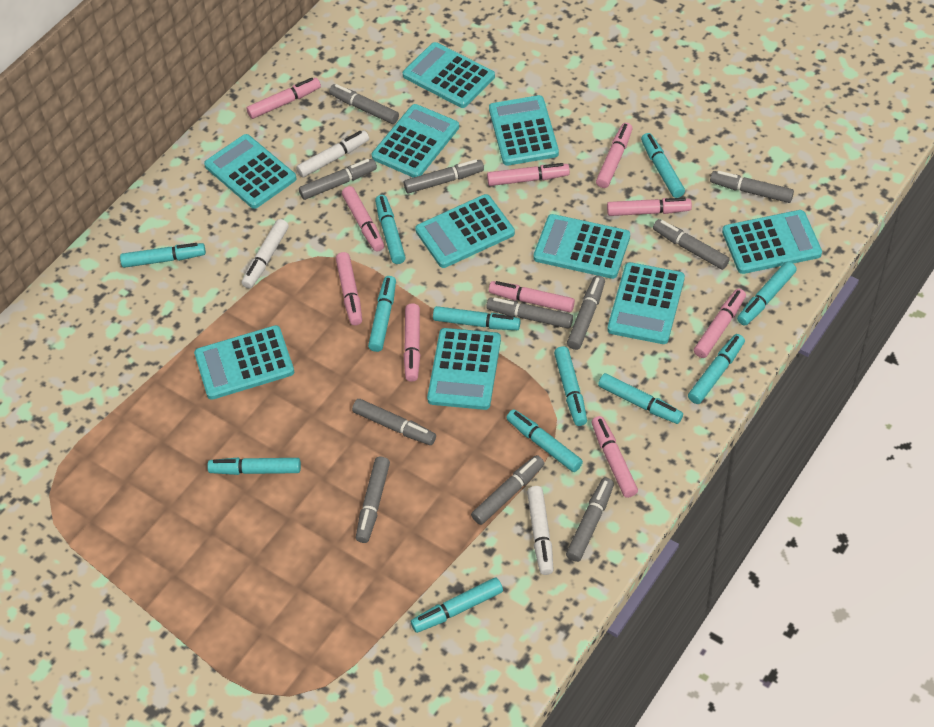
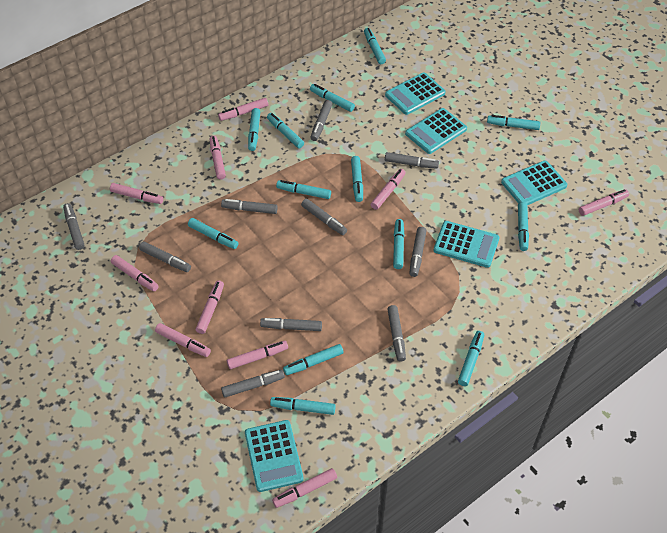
grey marker: 11 -> 10
turquoise calculator: 10 -> 5
turquoise marker: 12 -> 13
white marker: 3 -> 0

